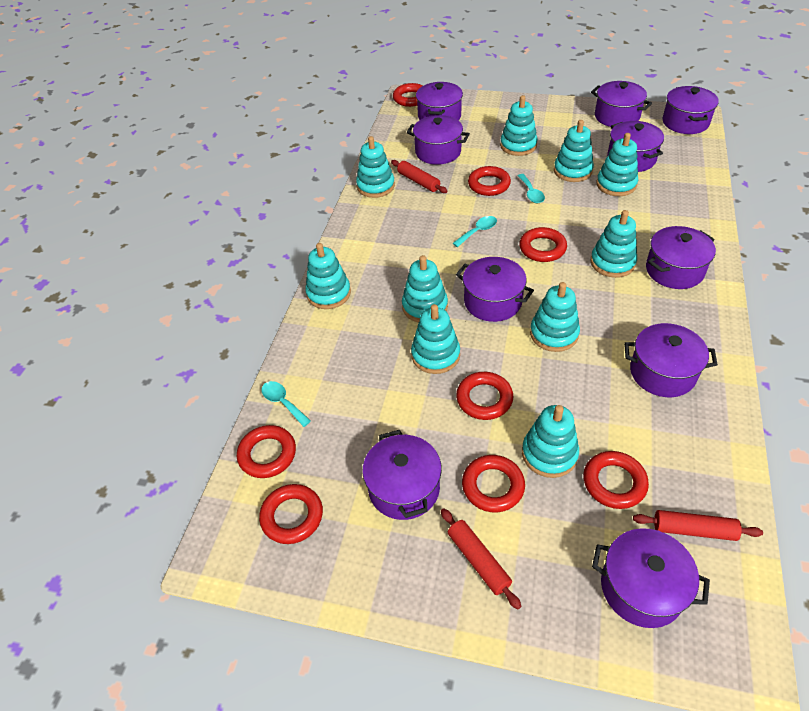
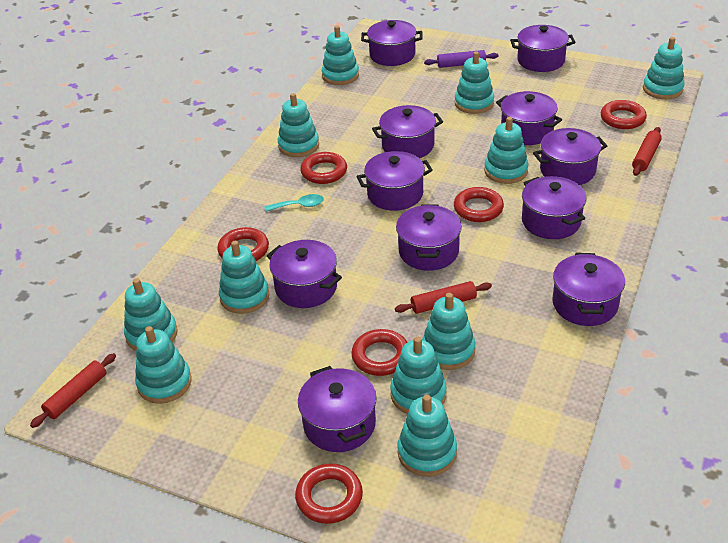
purple pot: 10 -> 11
purple rolling pin: 0 -> 1
red ring: 8 -> 6
turquoise spoon: 3 -> 1
turquoise stacking toy: 10 -> 11

